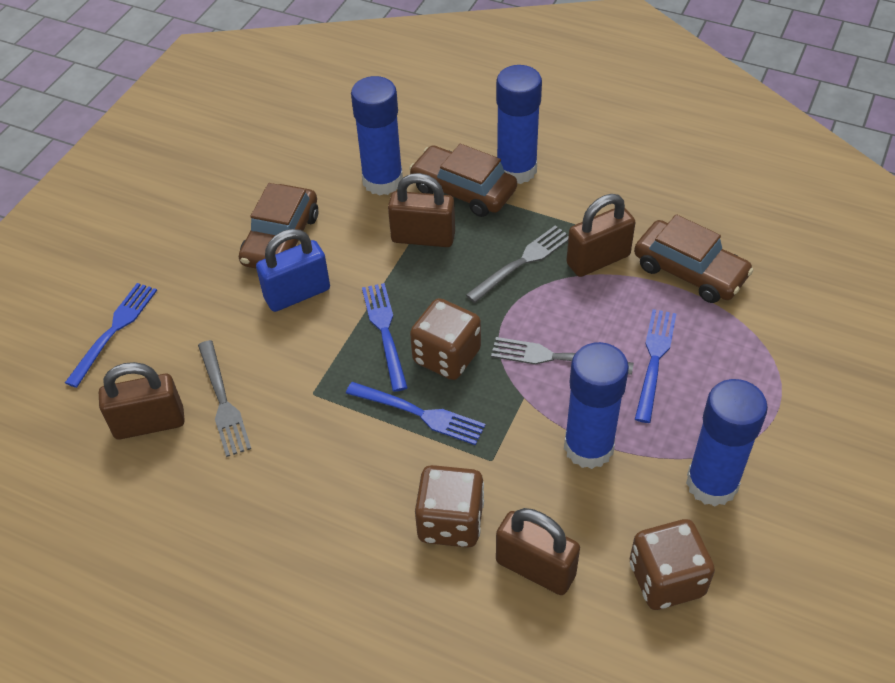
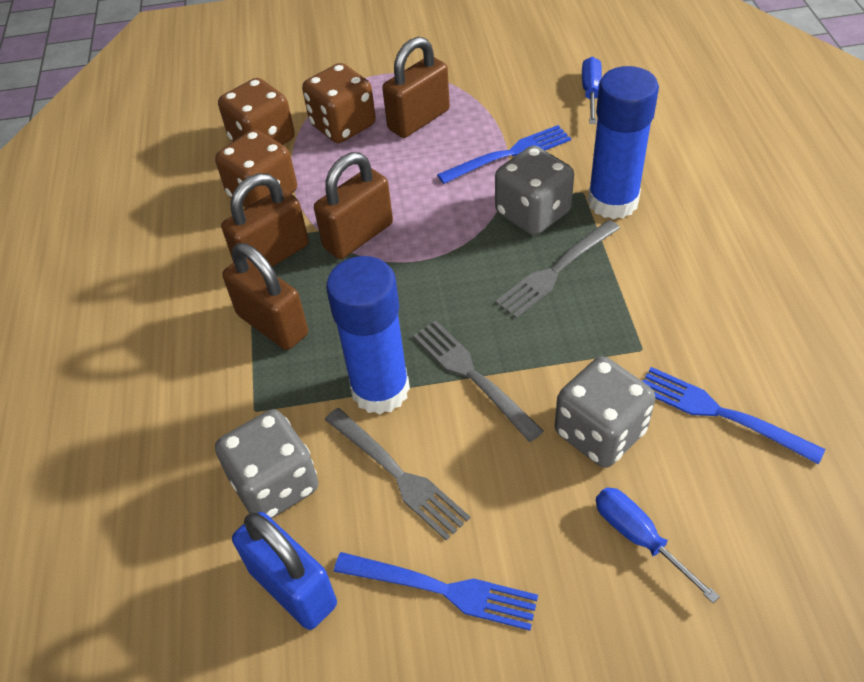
blue fork: 4 -> 3
blue glue stick: 4 -> 2
blue screwdriver: 0 -> 2
brown car: 3 -> 0
grey dice: 0 -> 3

